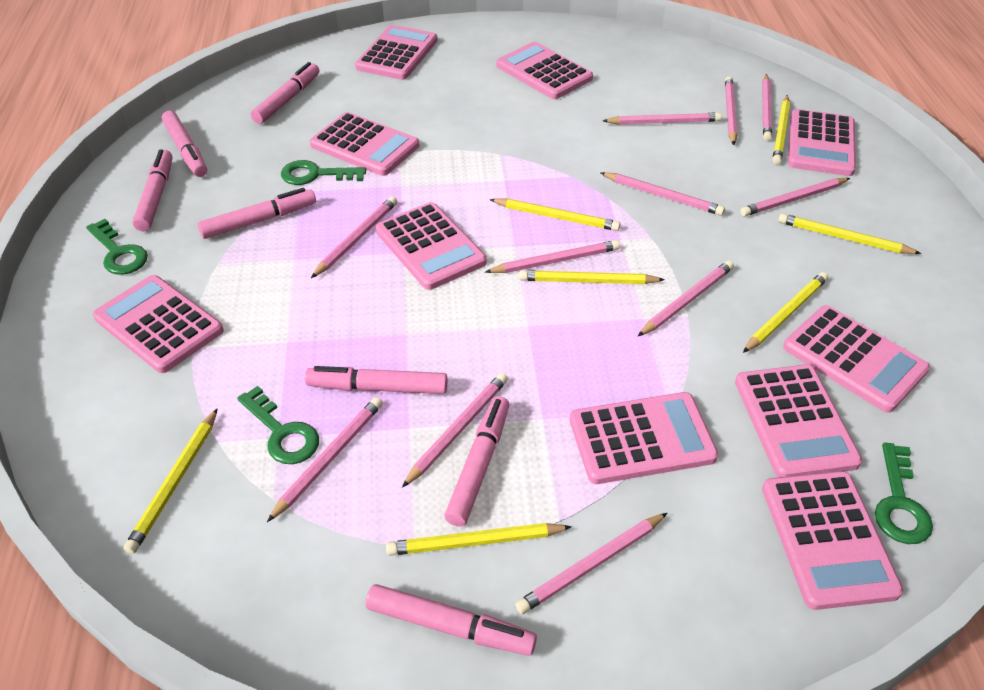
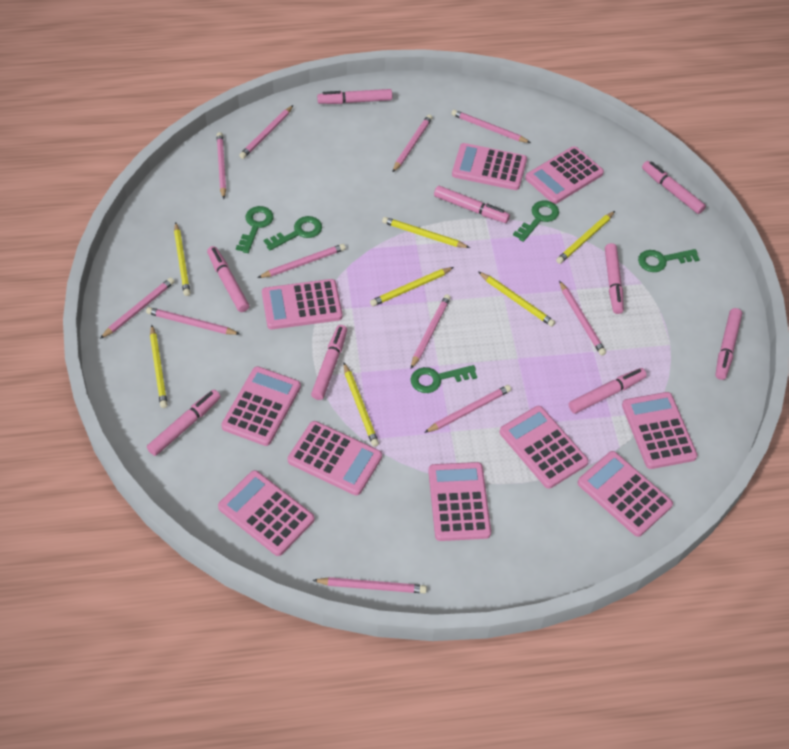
green key: 4 -> 5
pink marker: 7 -> 9

